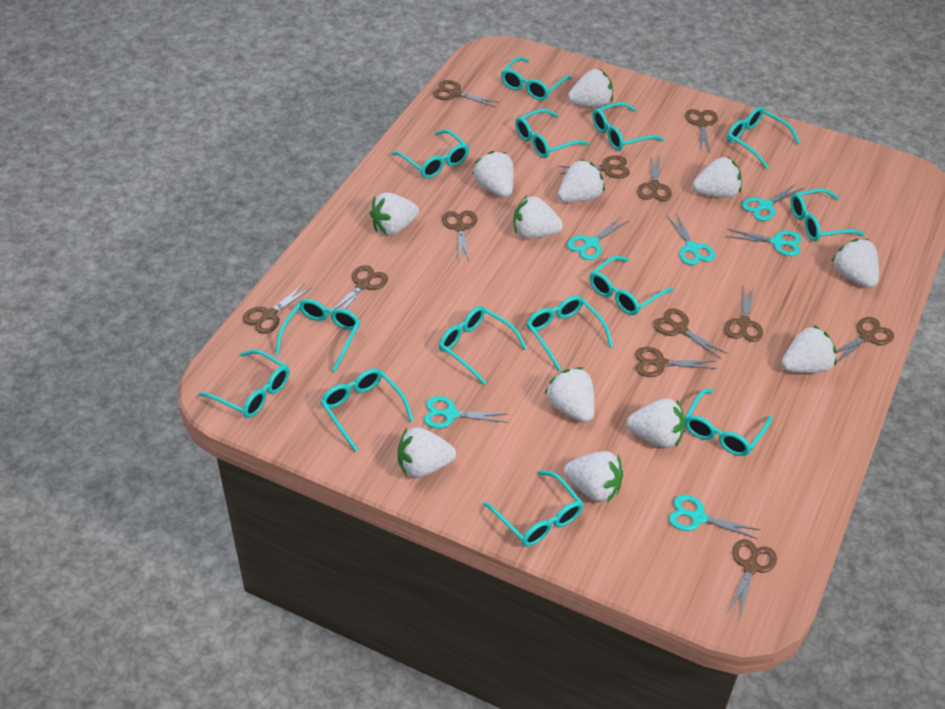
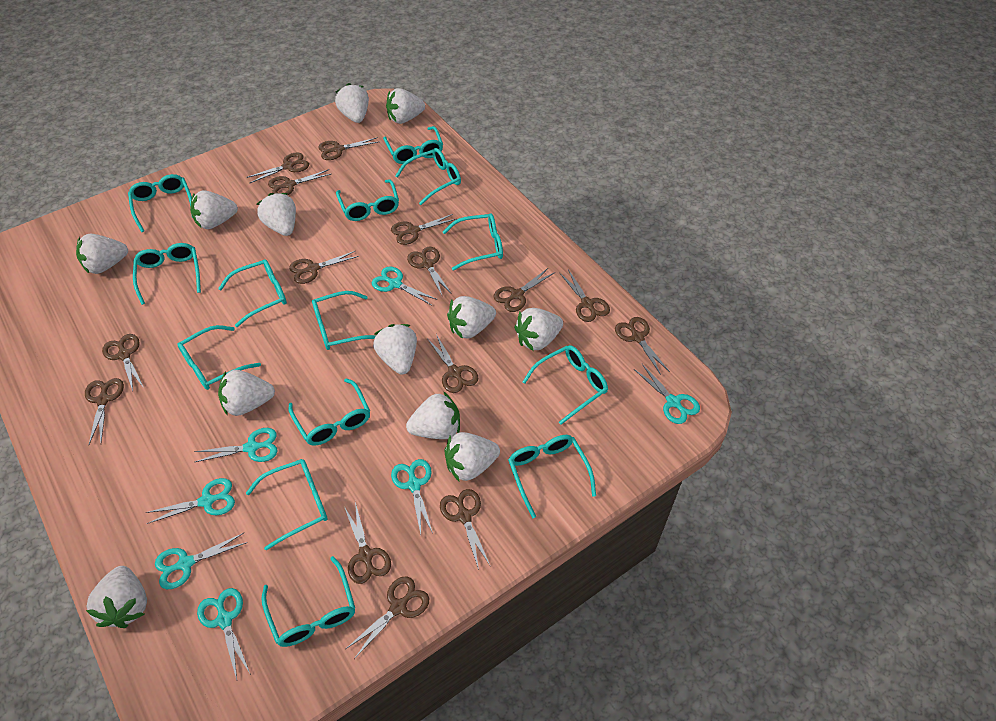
brown scissors: 12 -> 15
turquoise scissors: 6 -> 7

